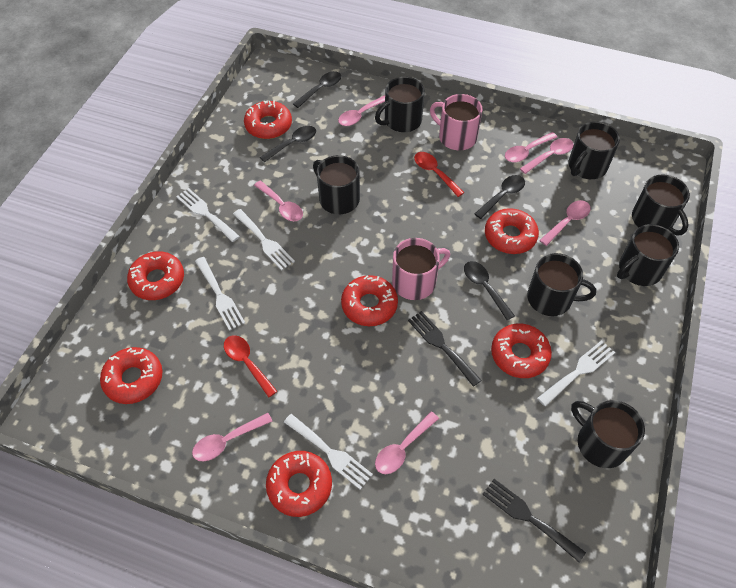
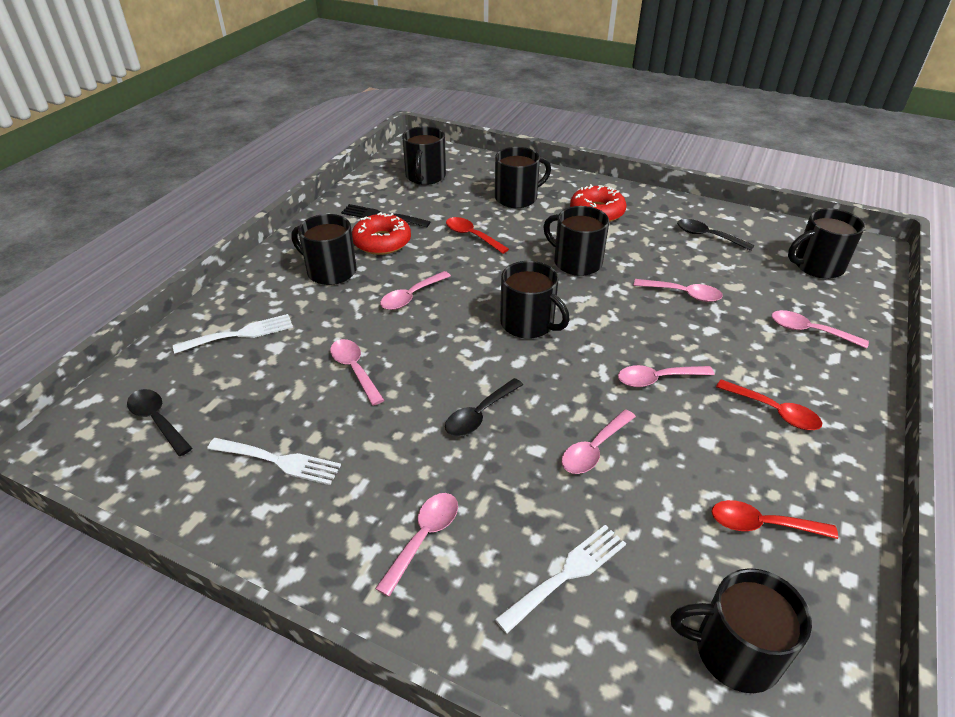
black fork: 2 -> 1
black spoon: 4 -> 3
pink mug: 2 -> 0
red donut: 7 -> 2
red spoon: 2 -> 3
white fork: 5 -> 3

